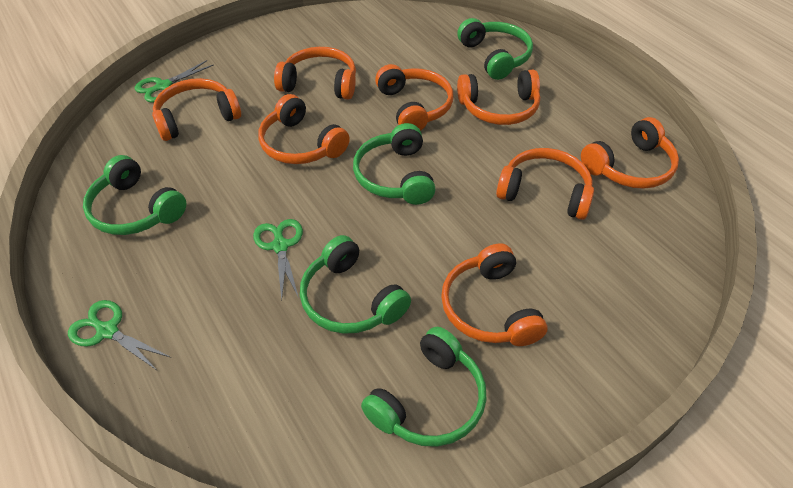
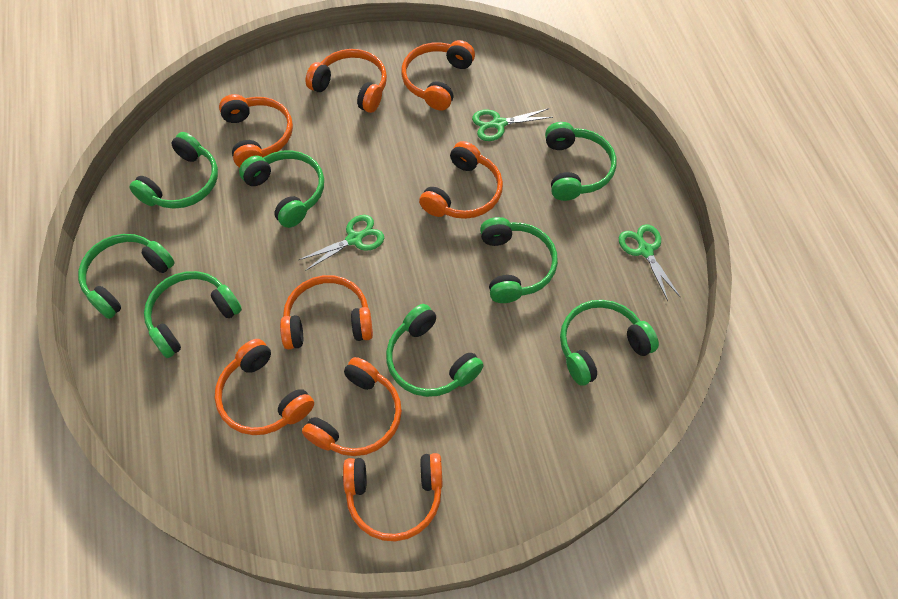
green headphones: 5 -> 8

